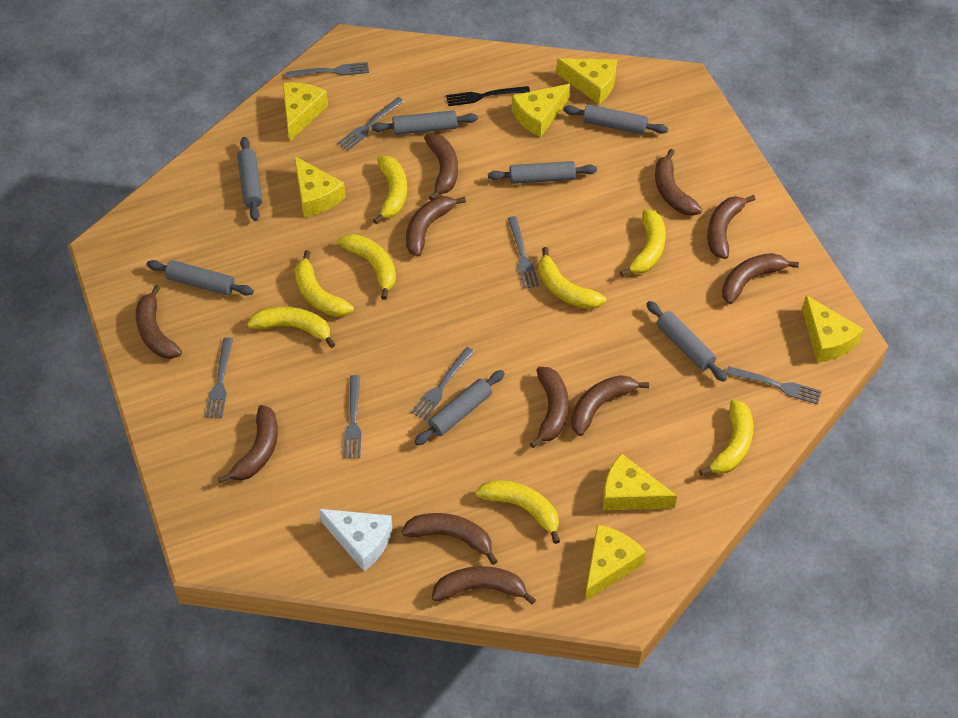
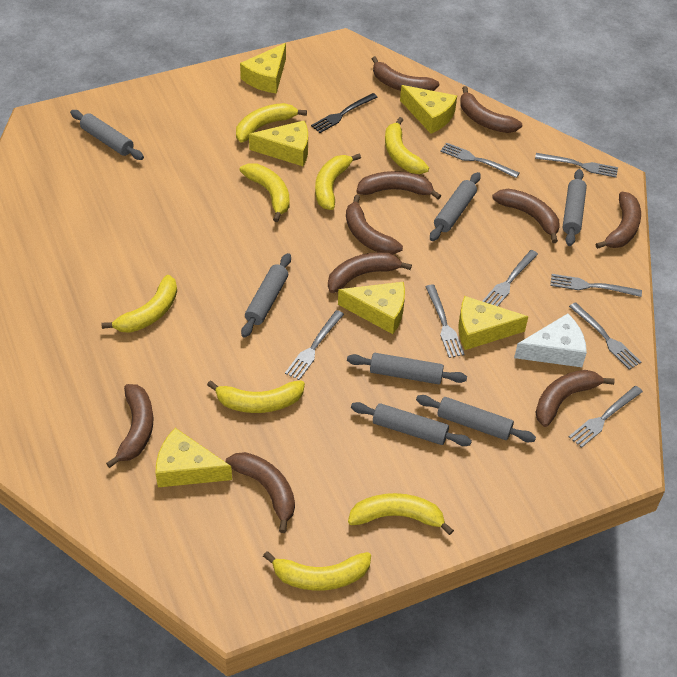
brown banana: 11 -> 10
grey fork: 7 -> 8
yellow cheese: 7 -> 6

